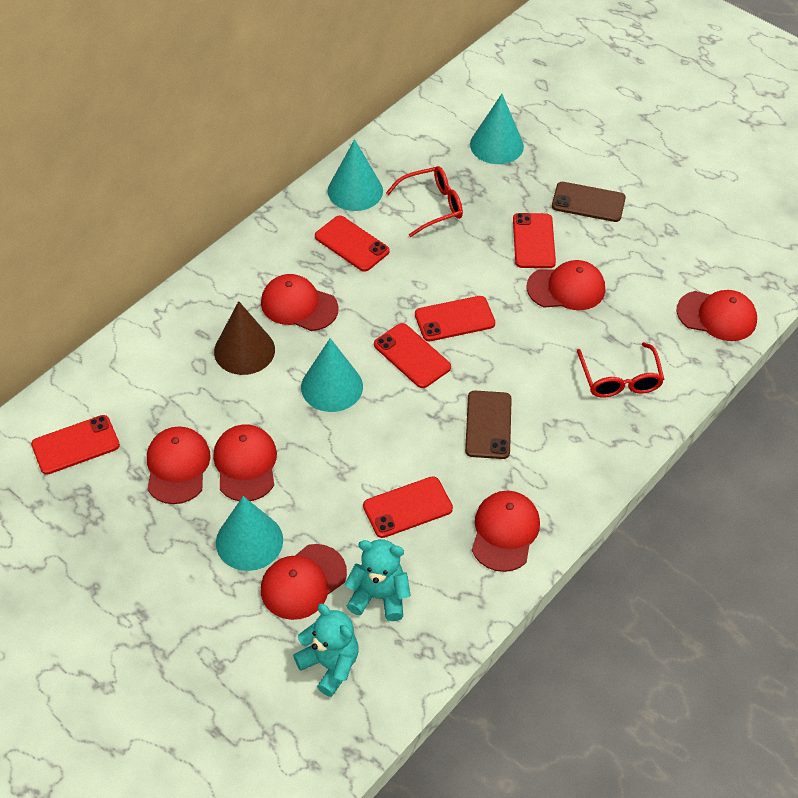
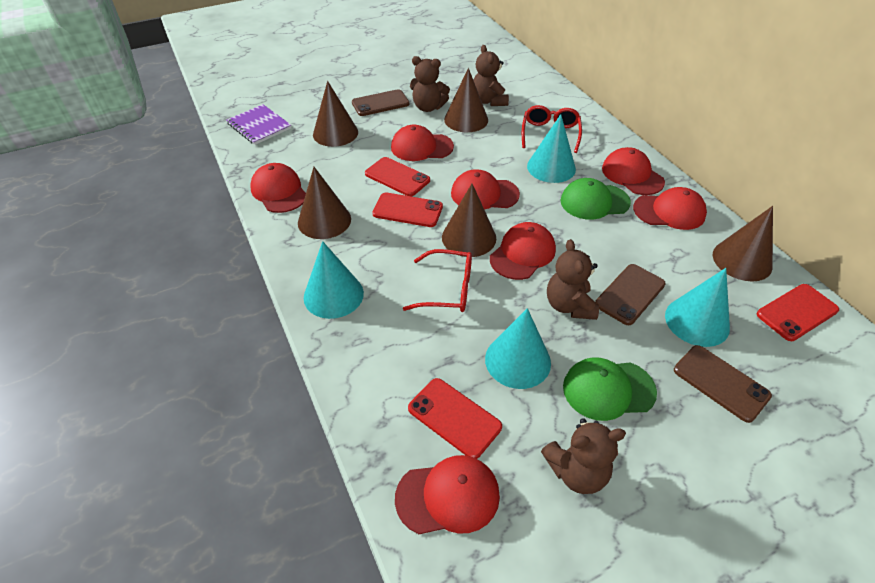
brown cone: 1 -> 5
brown phone: 2 -> 3
brown teddy bear: 0 -> 4
green cap: 0 -> 2
purple notebook: 0 -> 1
red phone: 6 -> 4
turquoise teddy bear: 2 -> 0

